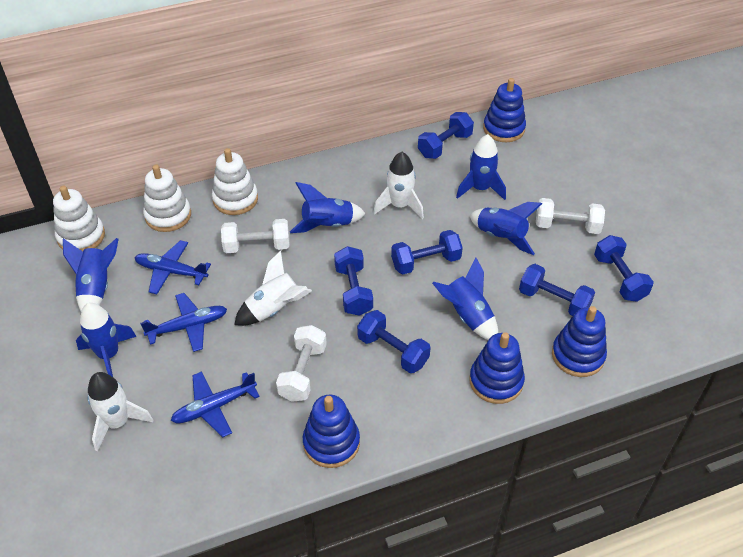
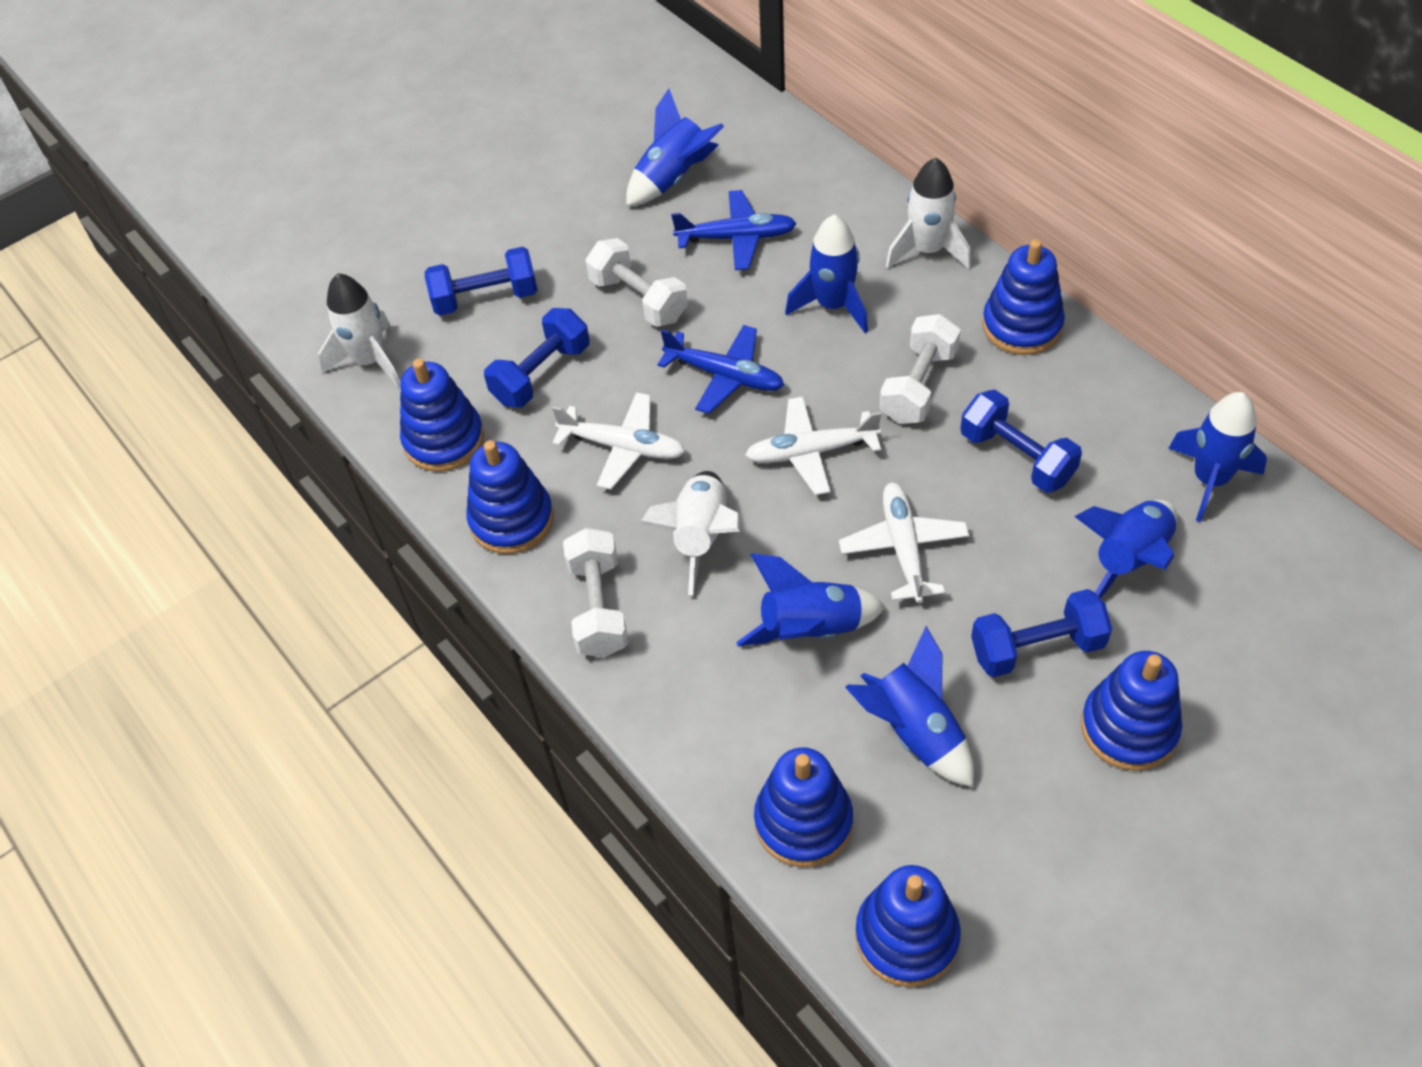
blue dumbbell: 6 -> 4
blue plane: 3 -> 2
blue stacking toy: 4 -> 6
white plane: 0 -> 3
white stacking toy: 3 -> 0

